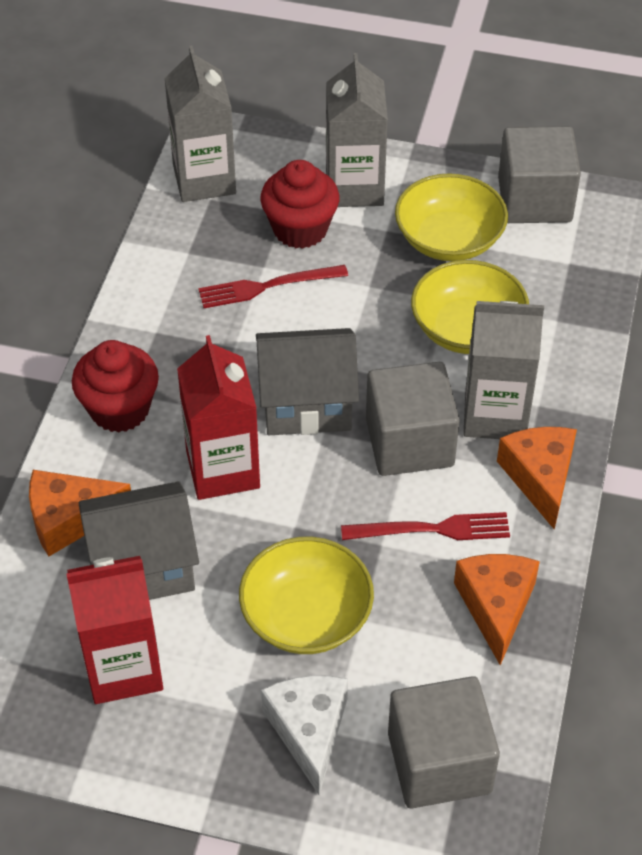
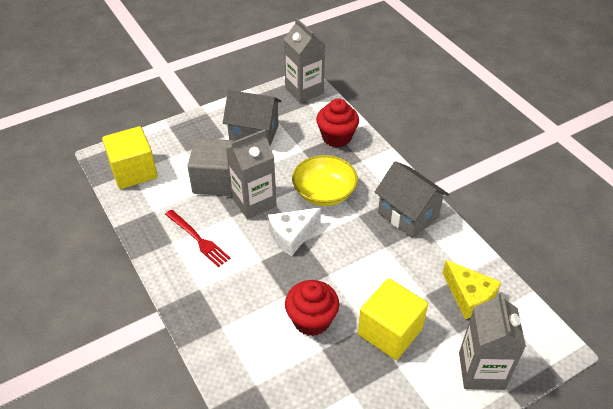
grey cube: 3 -> 1
orange cheese: 3 -> 0
red carton: 2 -> 0
red fork: 2 -> 1
yellow bowl: 3 -> 1
yellow cheese: 0 -> 1
yellow cube: 0 -> 2

